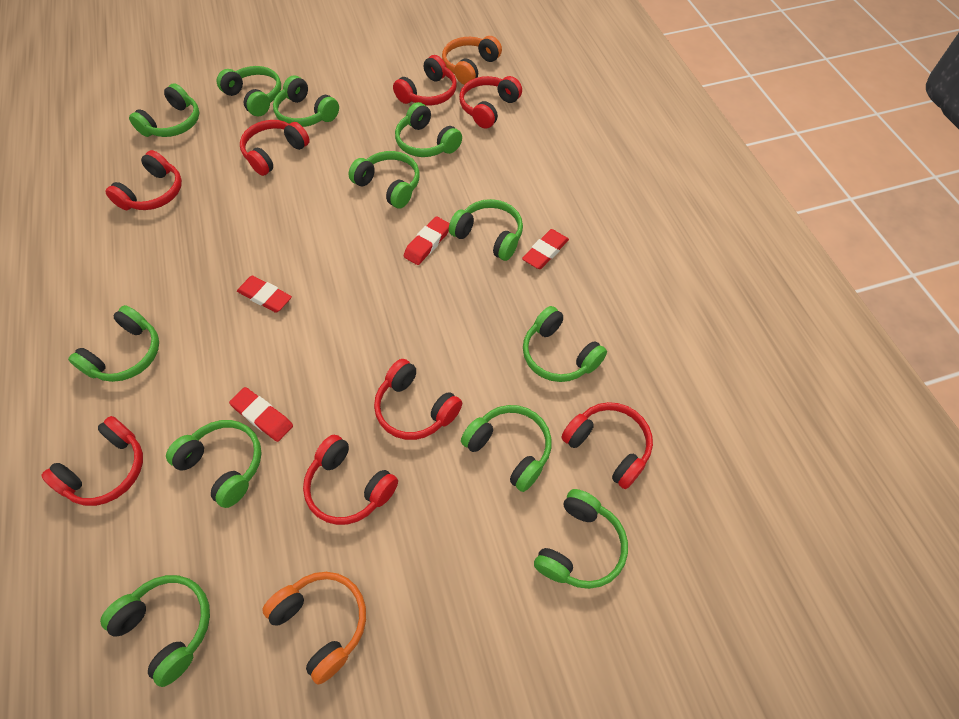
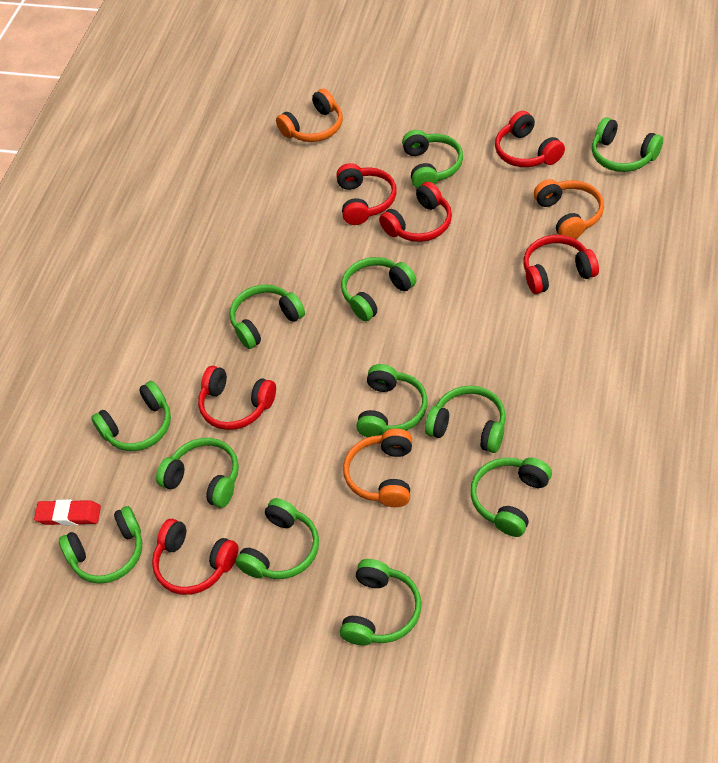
orange headphones: 2 -> 3
red eraser: 4 -> 1
red headphones: 8 -> 6

